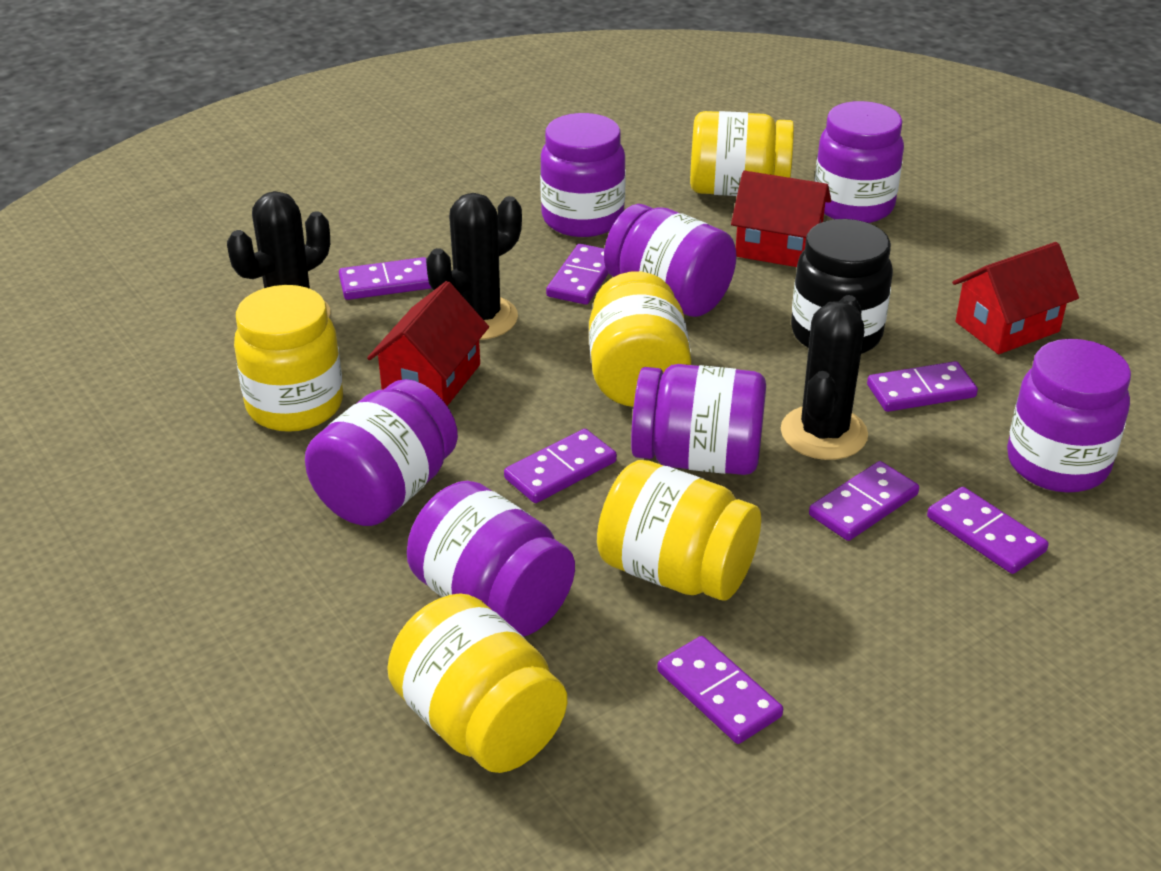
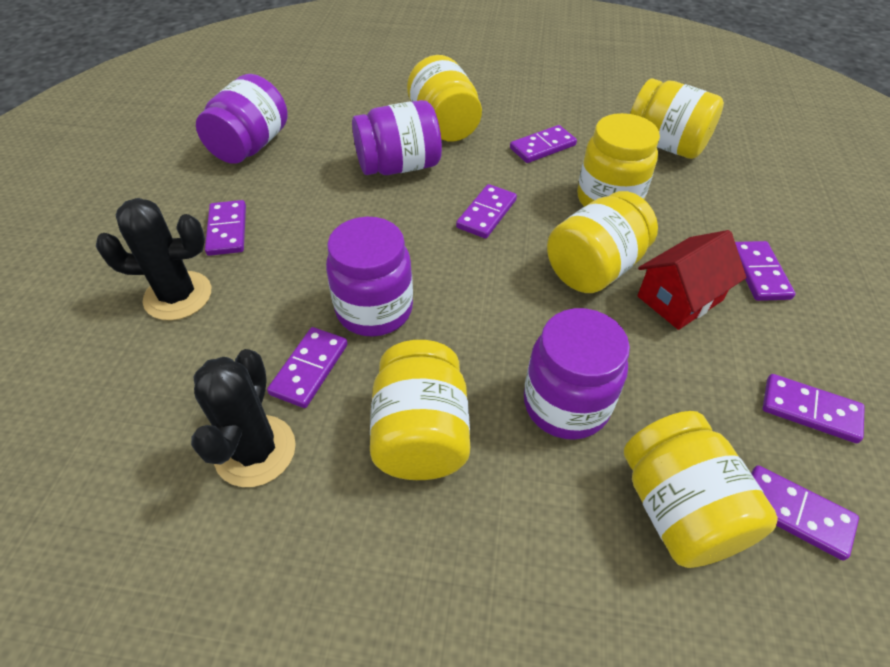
black cactus: 3 -> 2
black jar: 1 -> 0
purple jar: 7 -> 4
red house: 3 -> 1
yellow jar: 5 -> 6

